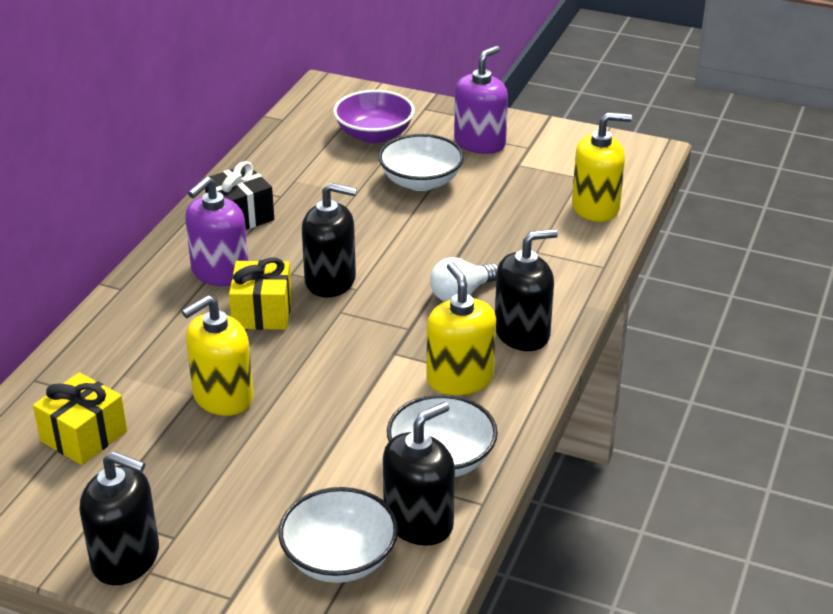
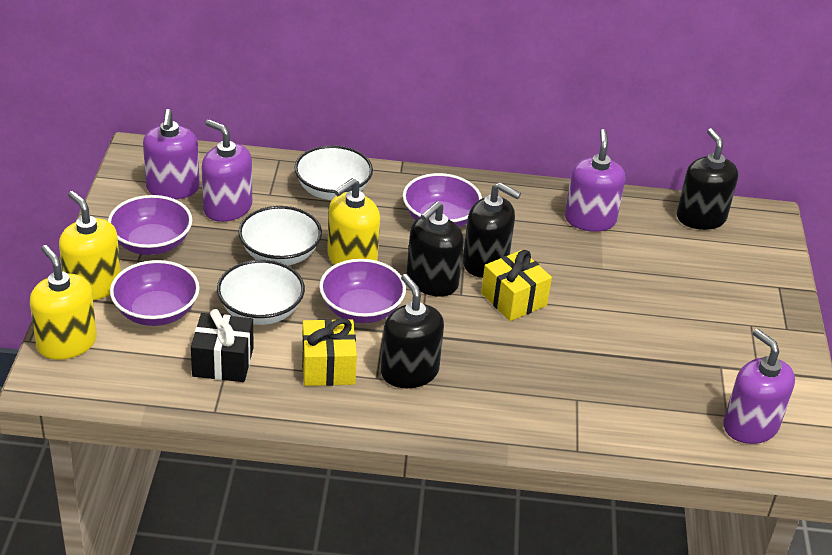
purple bowl: 1 -> 4
purple soap dispenser: 2 -> 4
white light bulb: 1 -> 0

